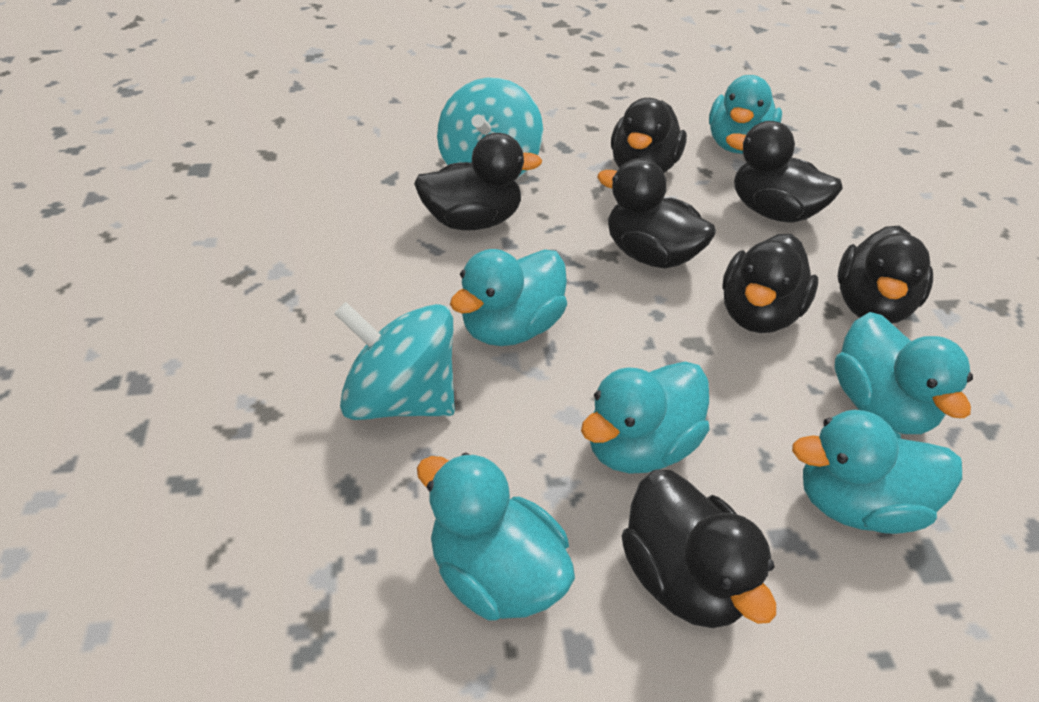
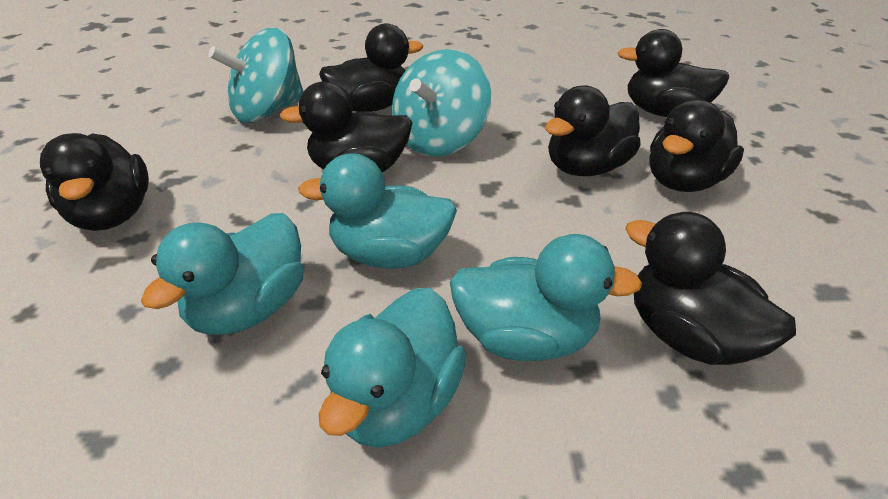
turquoise duck: 6 -> 4

